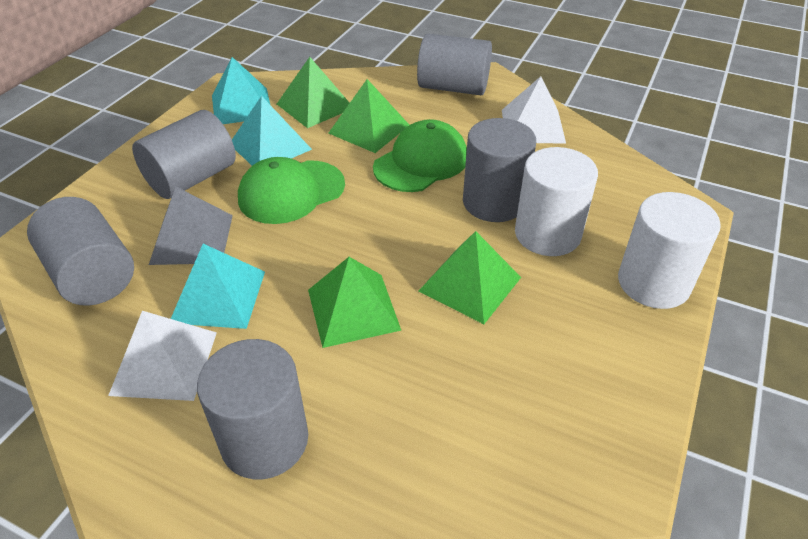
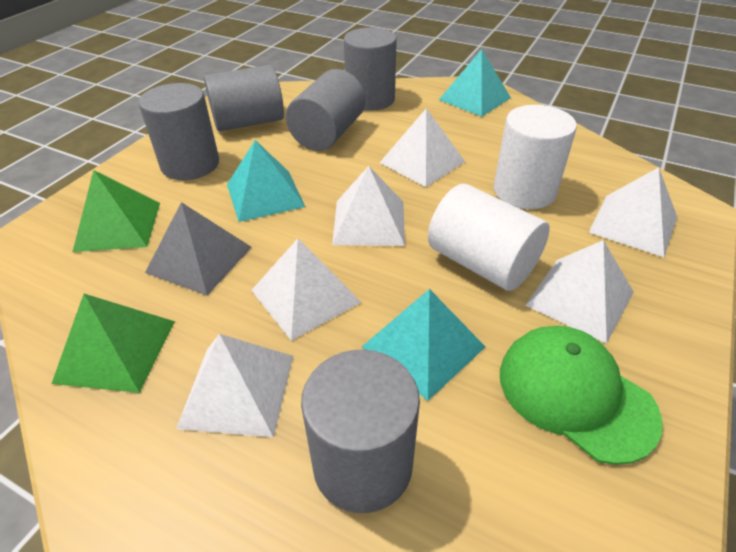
green cap: 2 -> 1
green pyramid: 4 -> 2
white pyramid: 2 -> 6

